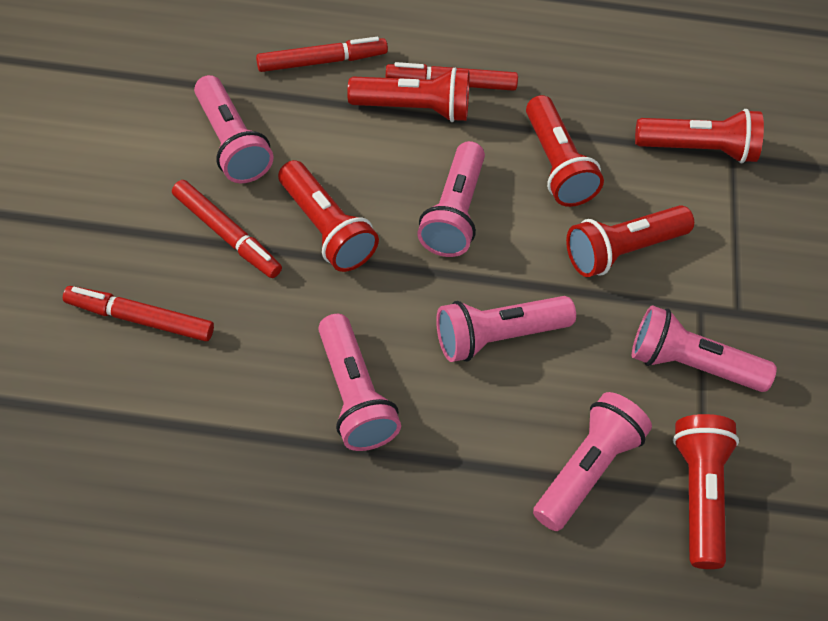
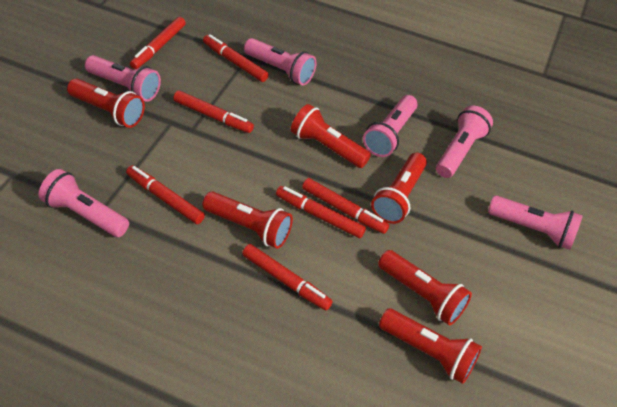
red marker: 4 -> 7

